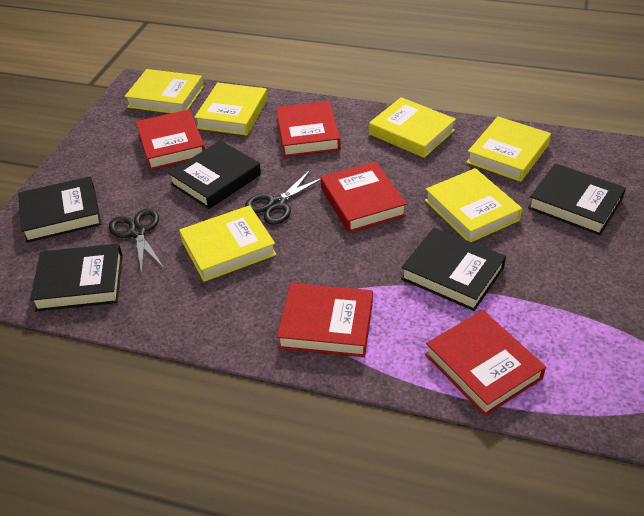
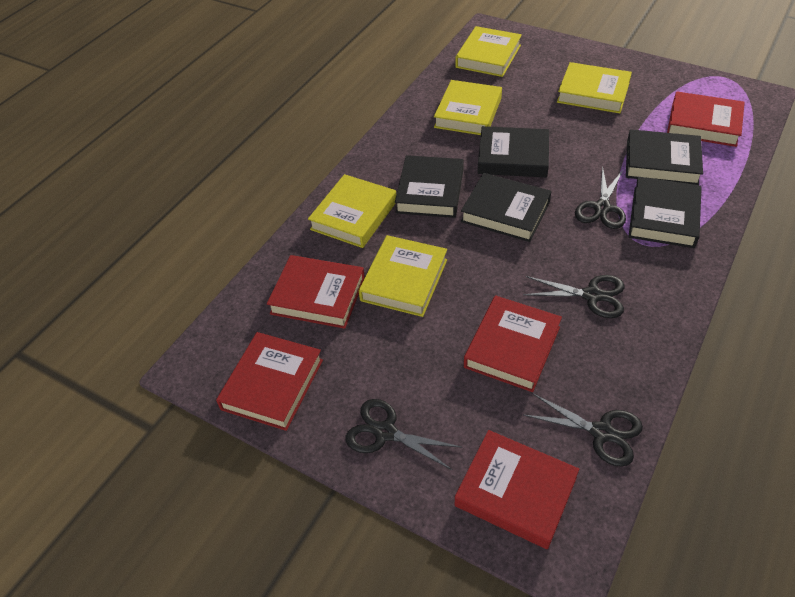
black scissors: 2 -> 4
yellow book: 6 -> 5

